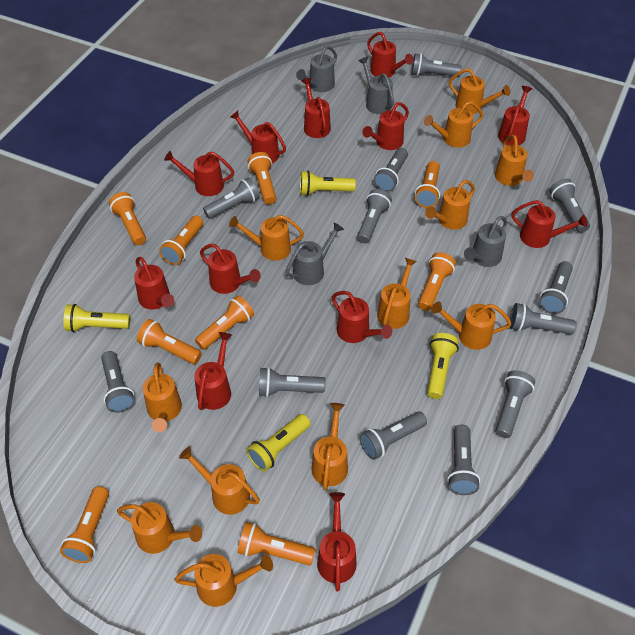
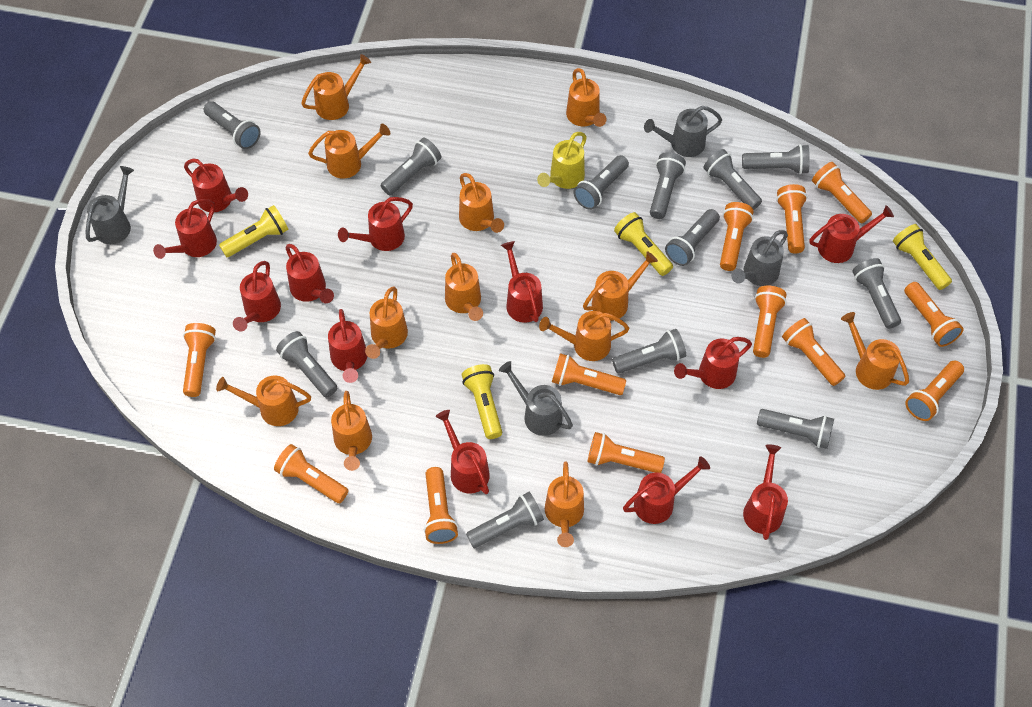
orange flashlight: 9 -> 12
yellow watering can: 0 -> 1

